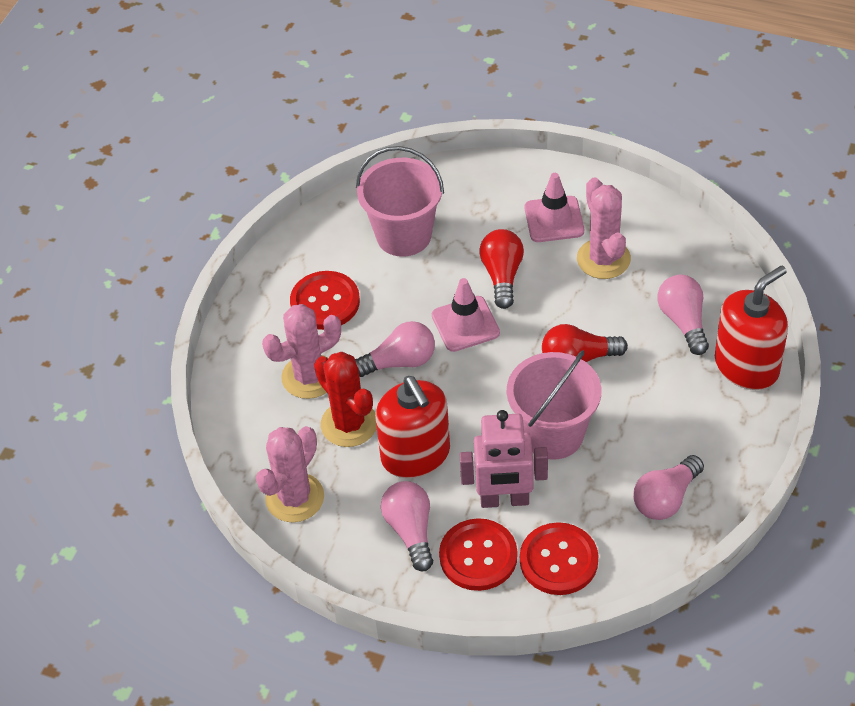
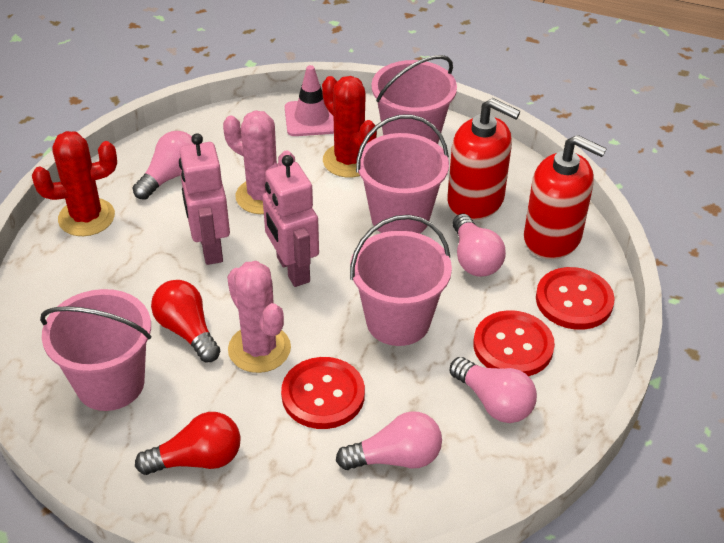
pink bucket: 2 -> 4
pink cactus: 3 -> 2
pink robot: 1 -> 2
pink traffic cone: 2 -> 1
red cactus: 1 -> 2

